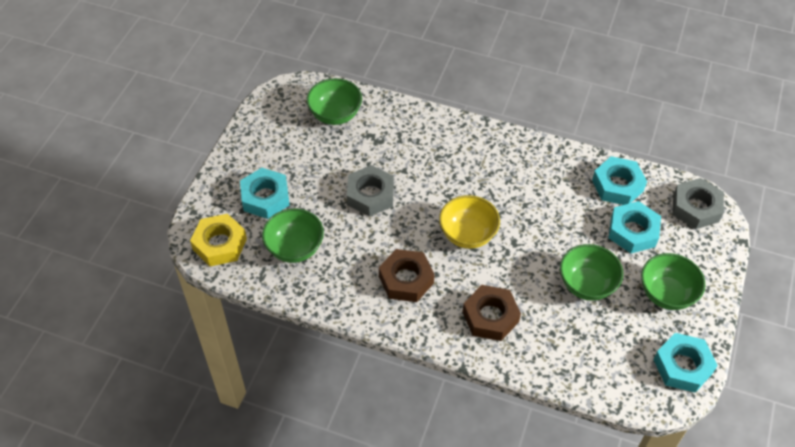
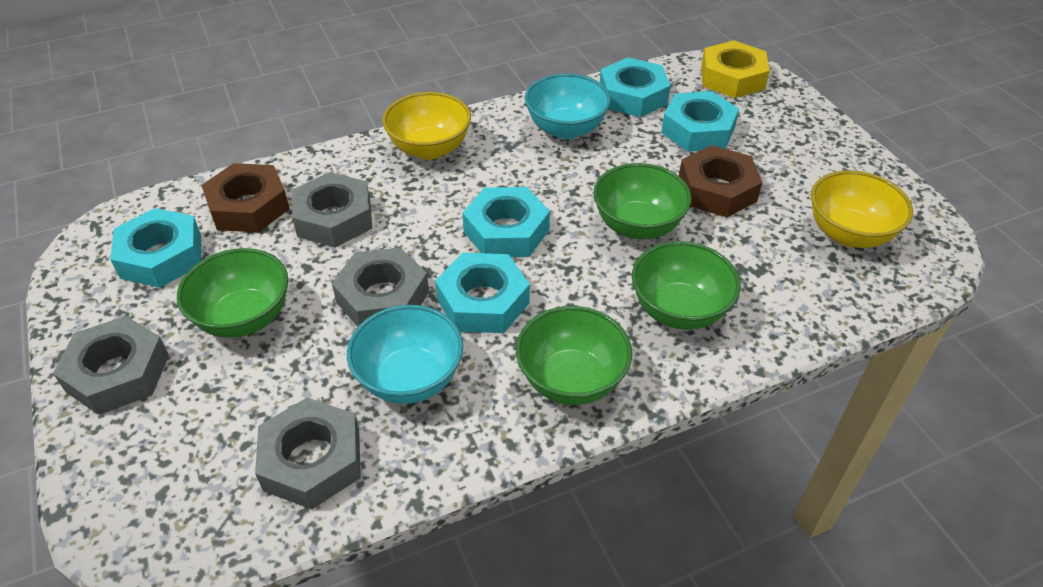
grey nut: 2 -> 4
turquoise bowl: 0 -> 2
turquoise nut: 4 -> 5
yellow bowl: 1 -> 2

